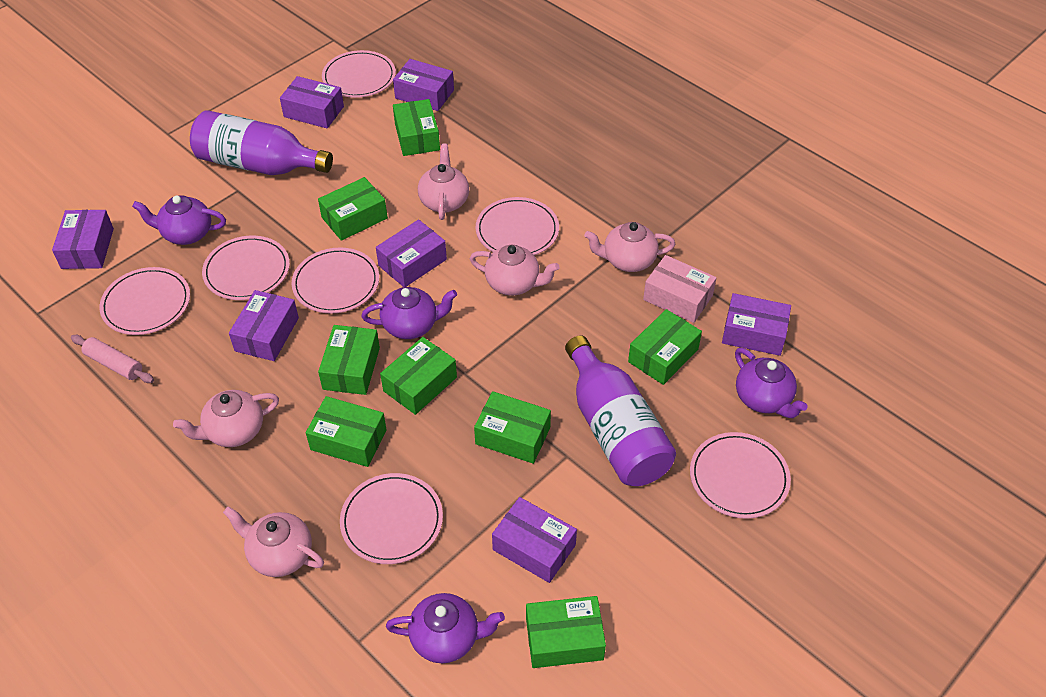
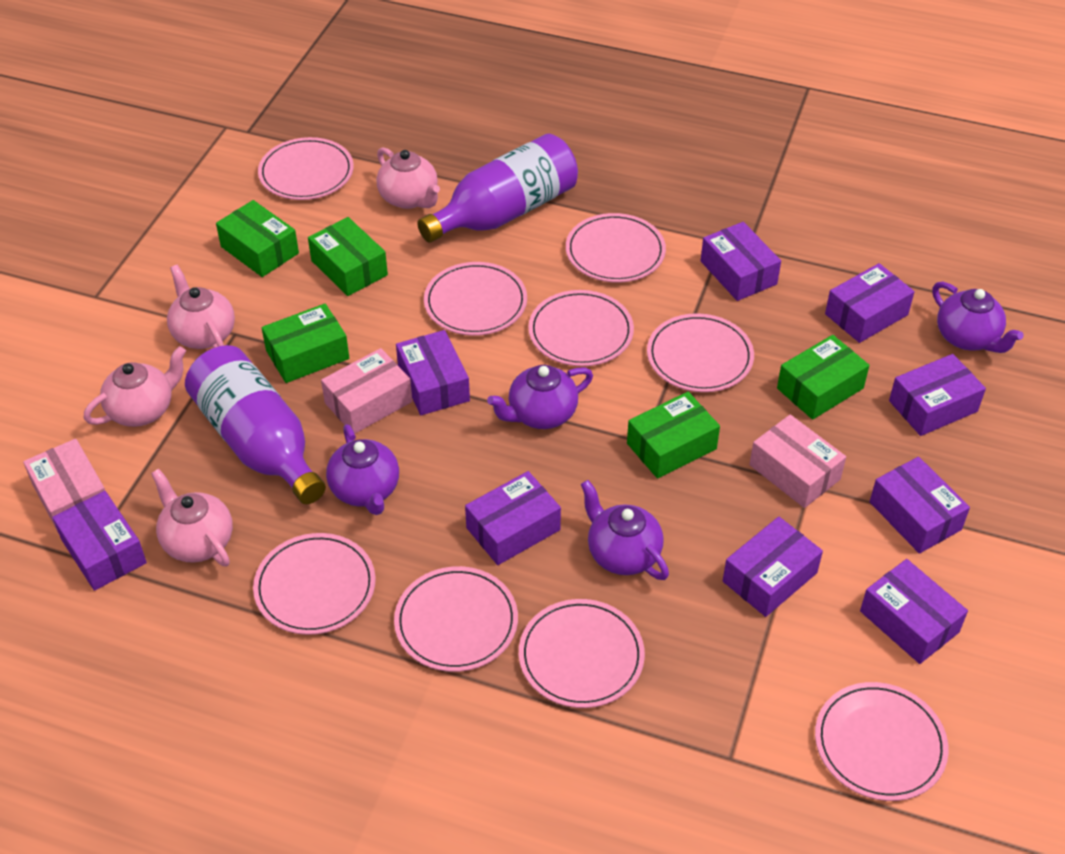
green box: 8 -> 5
pink box: 1 -> 3
pink plate: 7 -> 9
pink rolling pin: 1 -> 0
pink teapot: 5 -> 4
purple box: 7 -> 9

